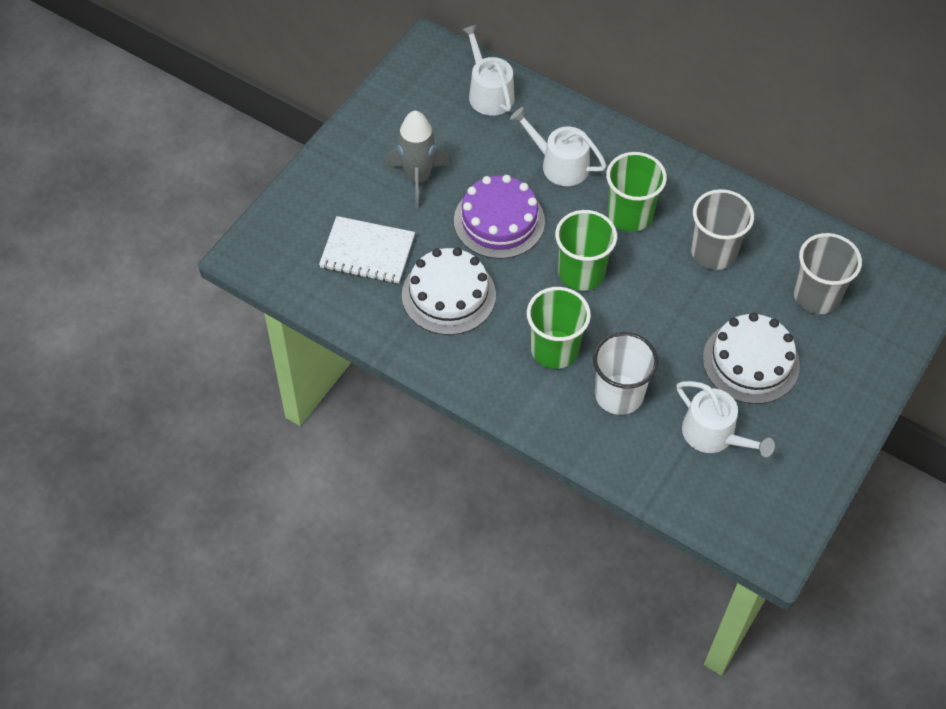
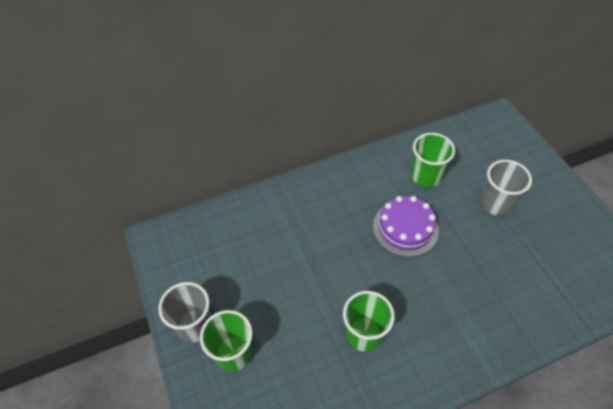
grey rocket: 1 -> 0
white cake: 2 -> 0
white cup: 1 -> 0
white notebook: 1 -> 0
white watering can: 3 -> 0

